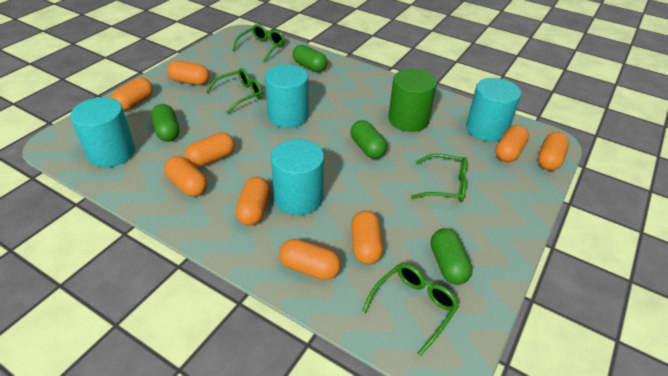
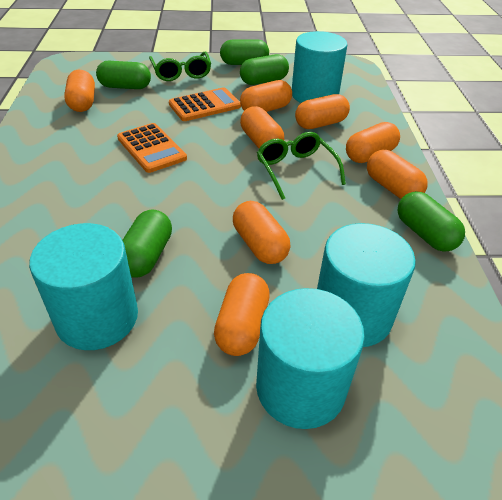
green capsule: 4 -> 5
green cylinder: 1 -> 0
green glasses: 4 -> 2
orange calculator: 0 -> 2
orange capsule: 9 -> 8

